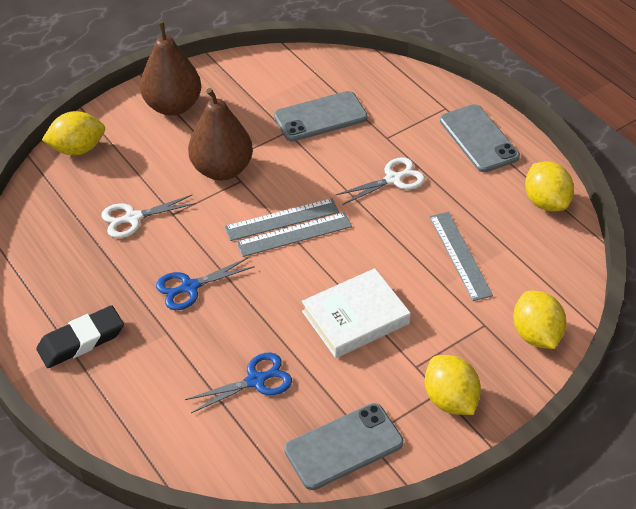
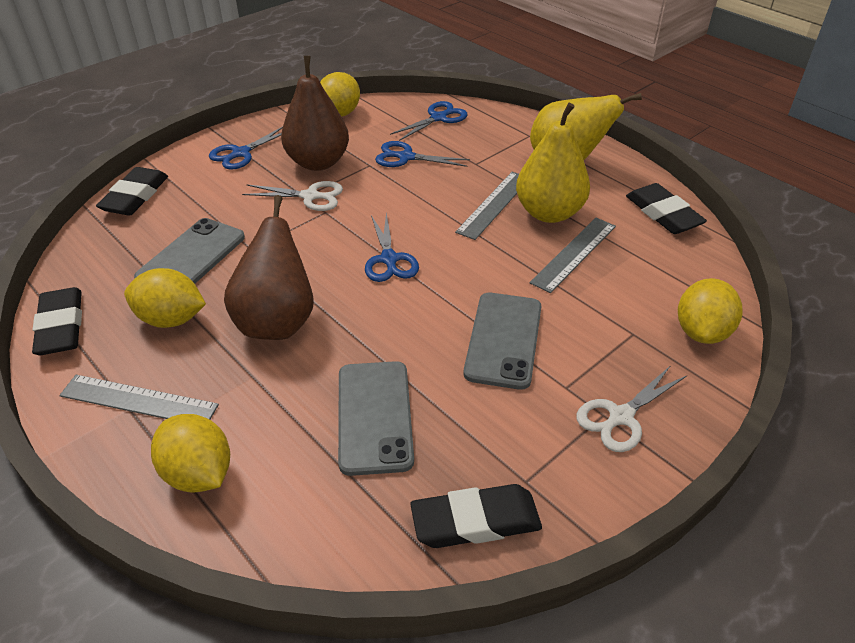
black eraser: 1 -> 4
blue scissors: 2 -> 4
white book: 1 -> 0
yellow pear: 0 -> 2

